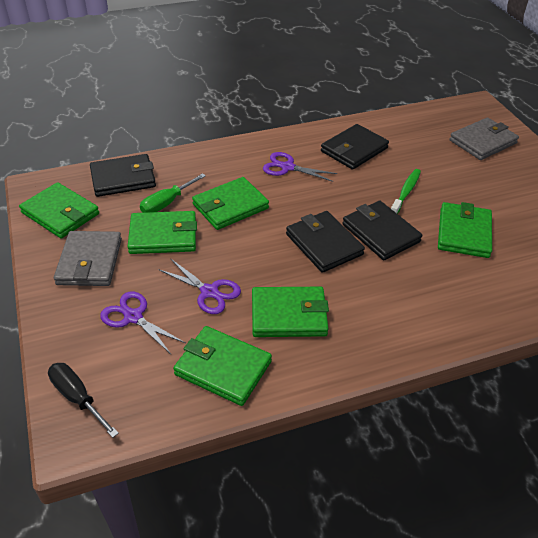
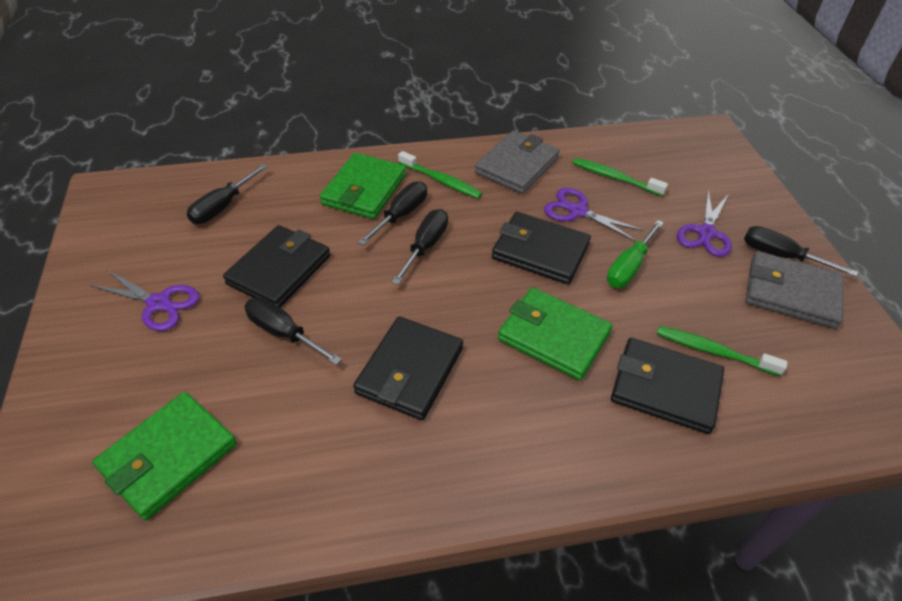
black screwdriver: 1 -> 5
green toothbrush: 1 -> 3
green wallet: 6 -> 3

